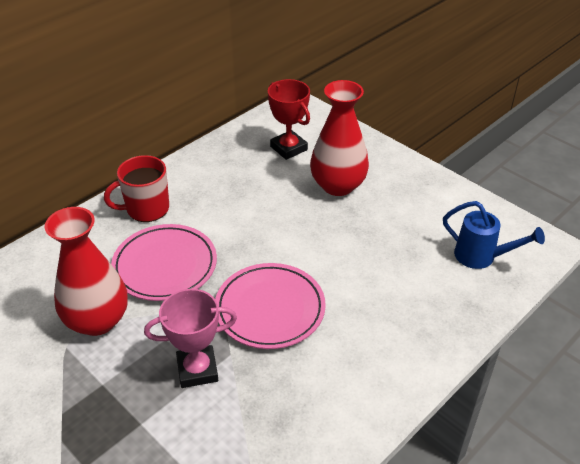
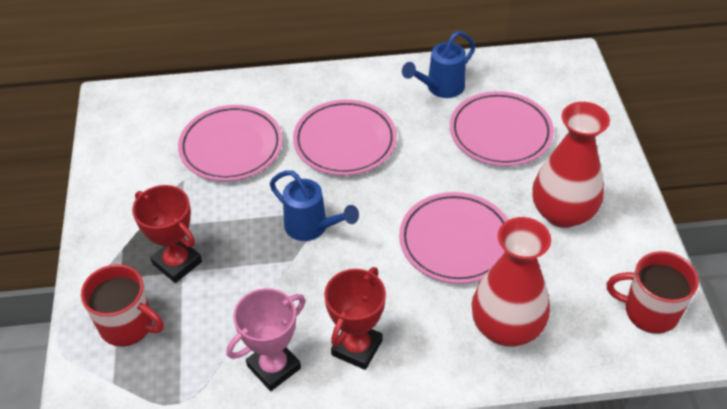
blue watering can: 1 -> 2
pink plate: 2 -> 4
red mug: 1 -> 2
red trophy: 1 -> 2

